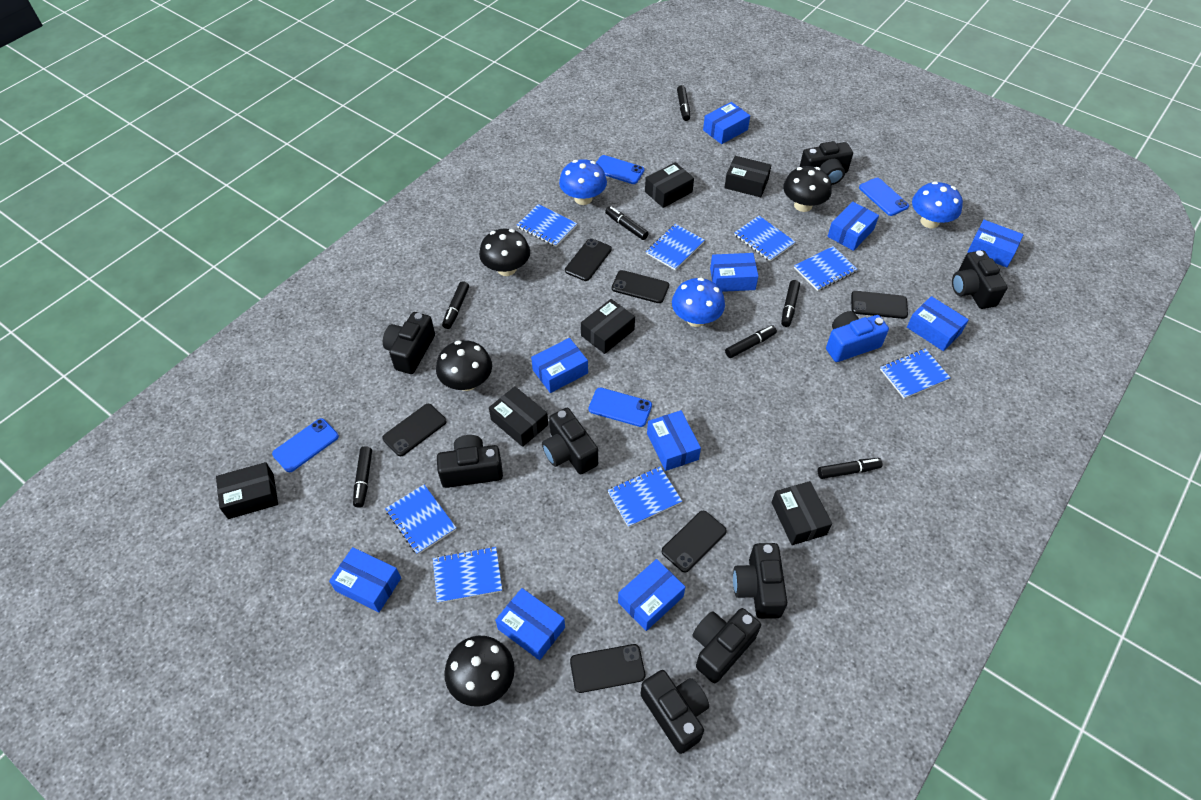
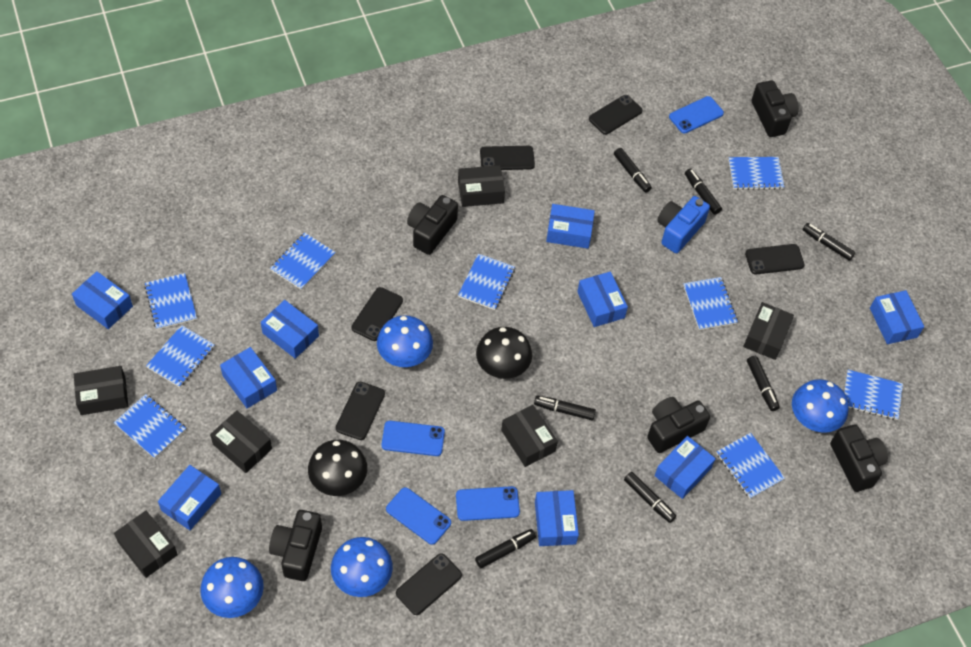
black camera: 8 -> 5
black mushroom: 4 -> 2
blue box: 10 -> 9
blue mushroom: 3 -> 4
blue notebook: 8 -> 9

